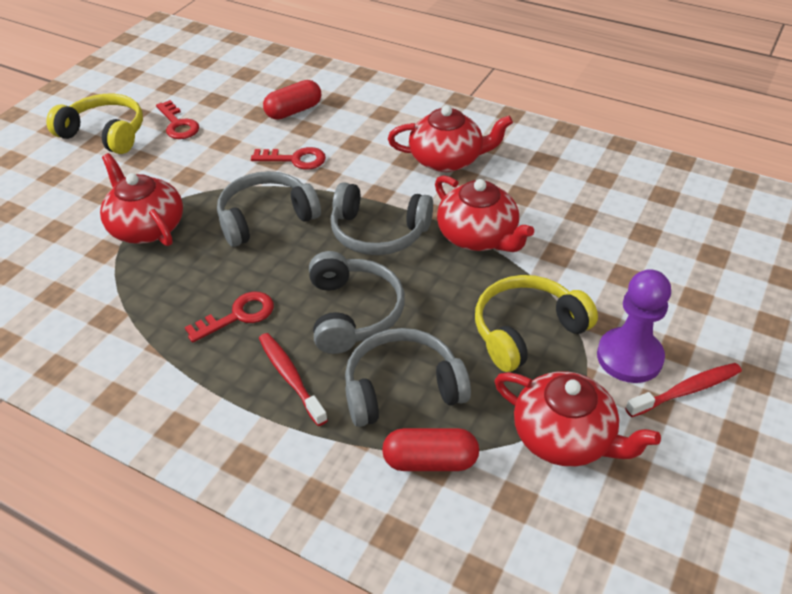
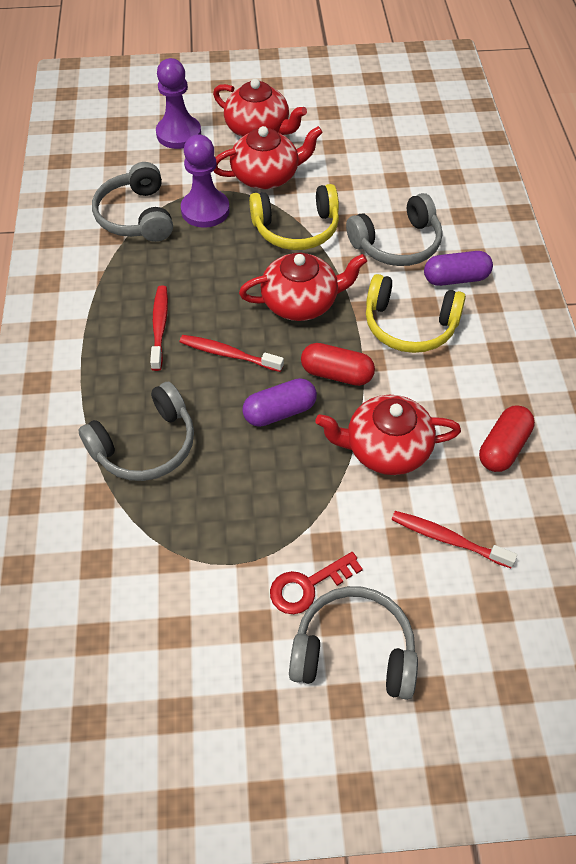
purple capsule: 0 -> 2
purple pawn: 1 -> 2
red key: 3 -> 1
red toothbrush: 2 -> 3

